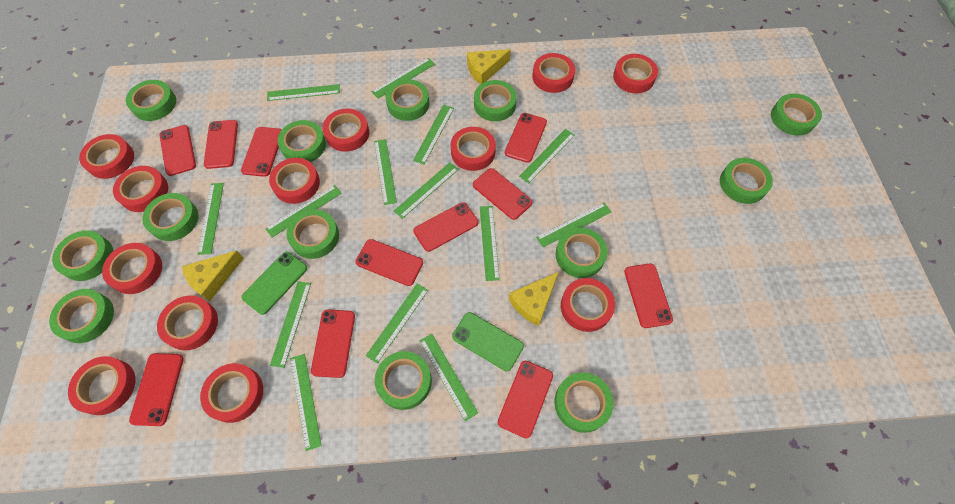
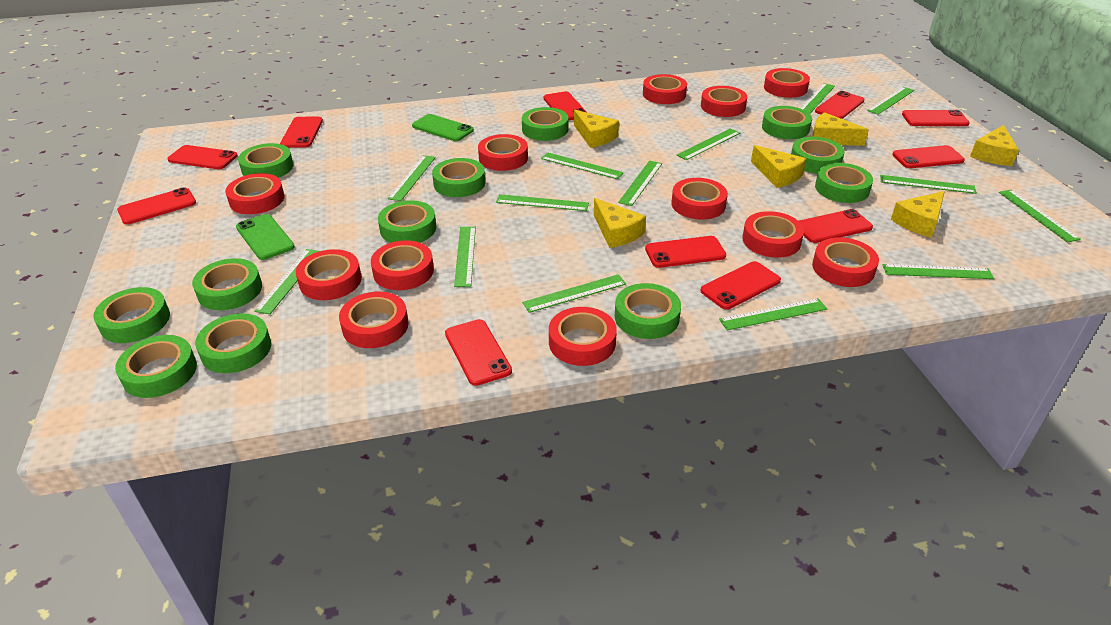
green tape: 13 -> 12
yellow cheese: 3 -> 6

